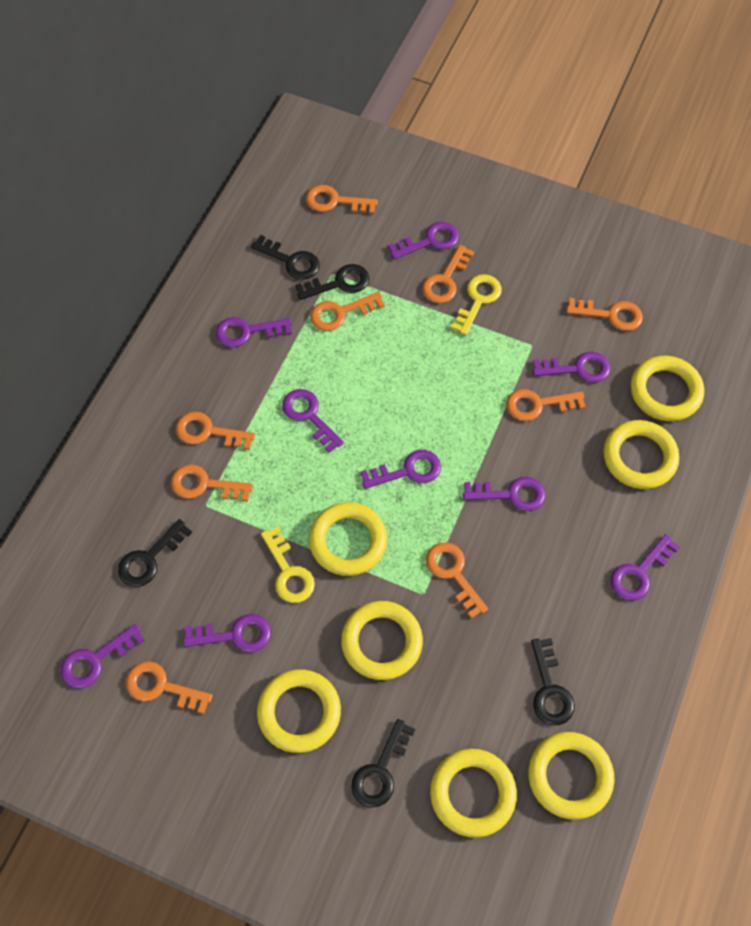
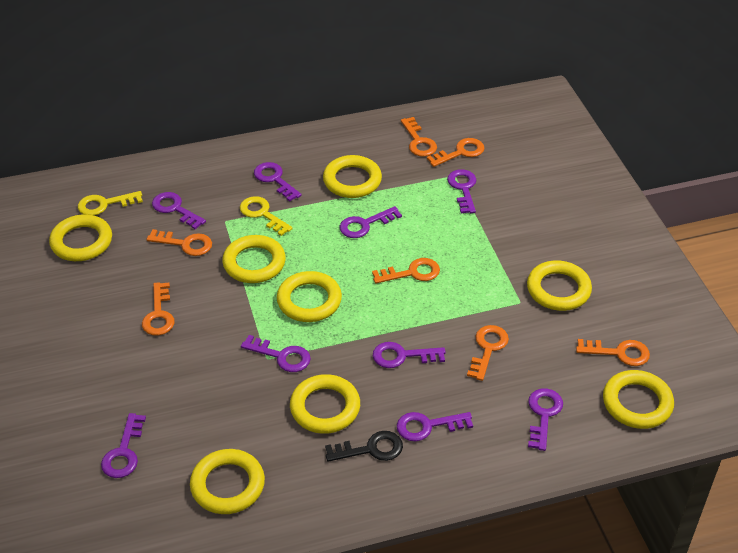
black key: 5 -> 1
orange key: 9 -> 7
yellow ring: 7 -> 8

